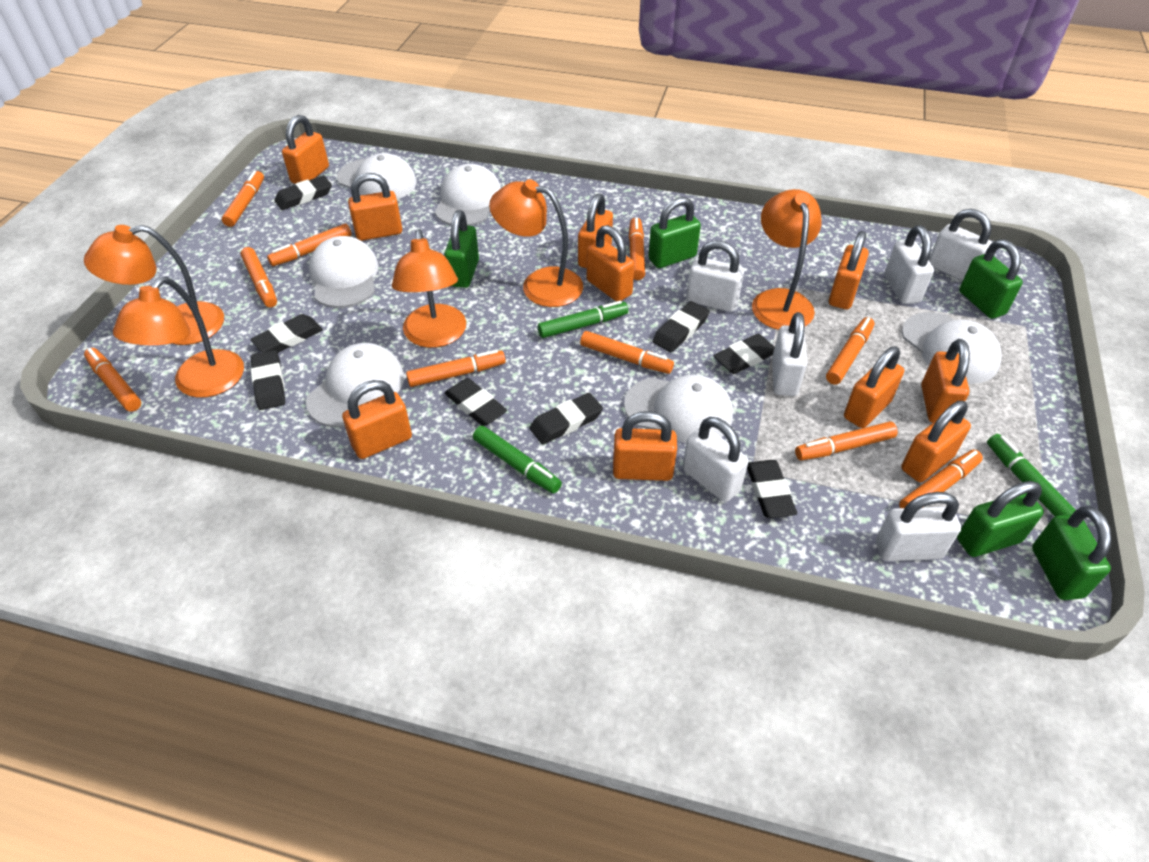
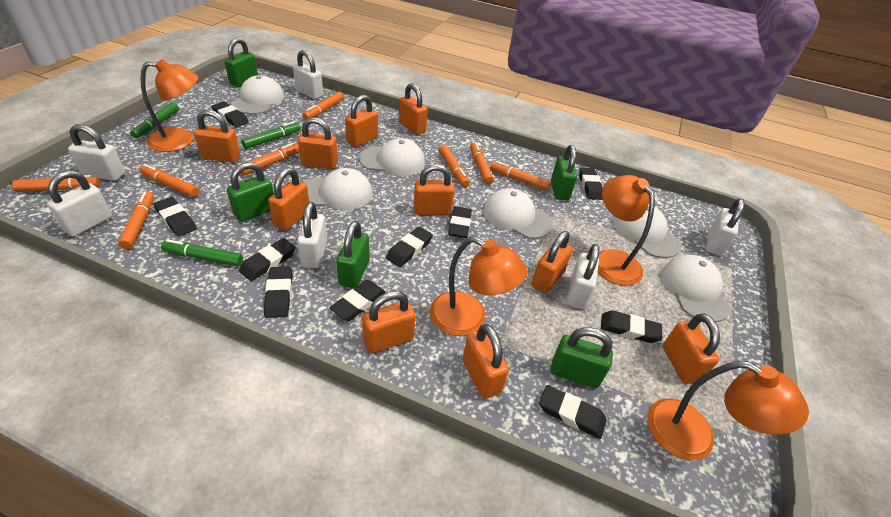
black eraser: 8 -> 10
orange lamp: 5 -> 4
orange marker: 10 -> 8

